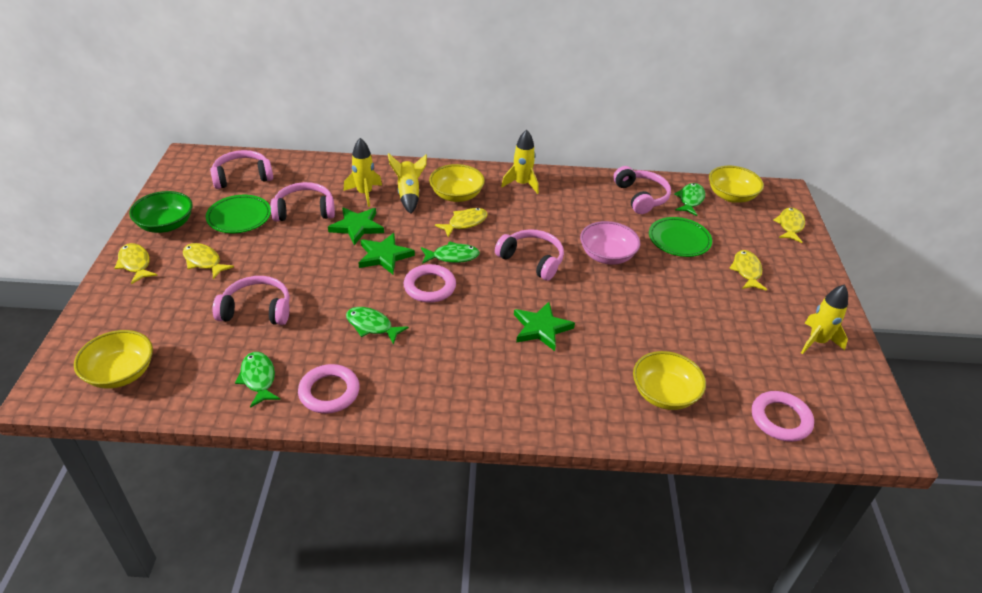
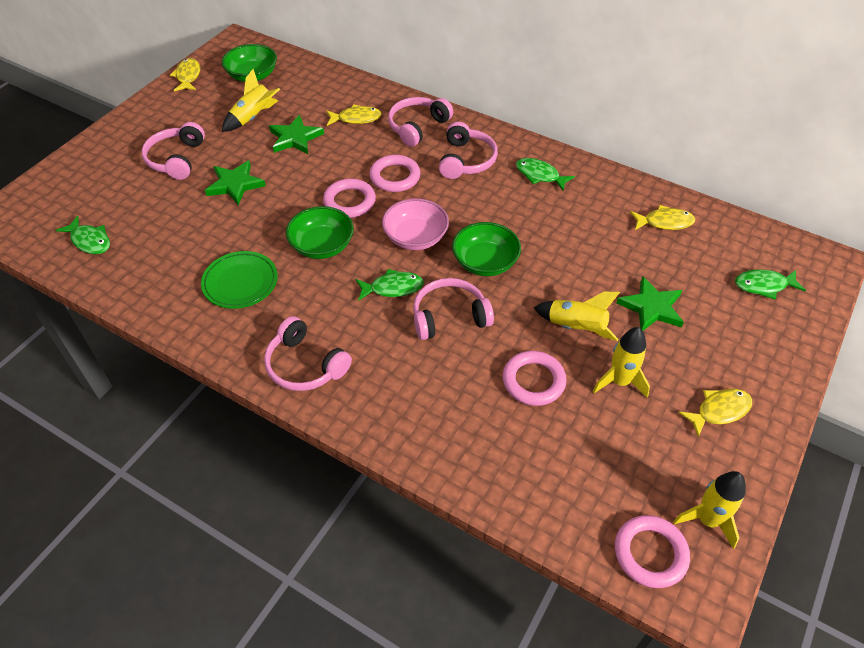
green bowl: 1 -> 3
green plate: 2 -> 1
pink ring: 3 -> 4
yellow bowl: 4 -> 0
yellow fish: 5 -> 4

